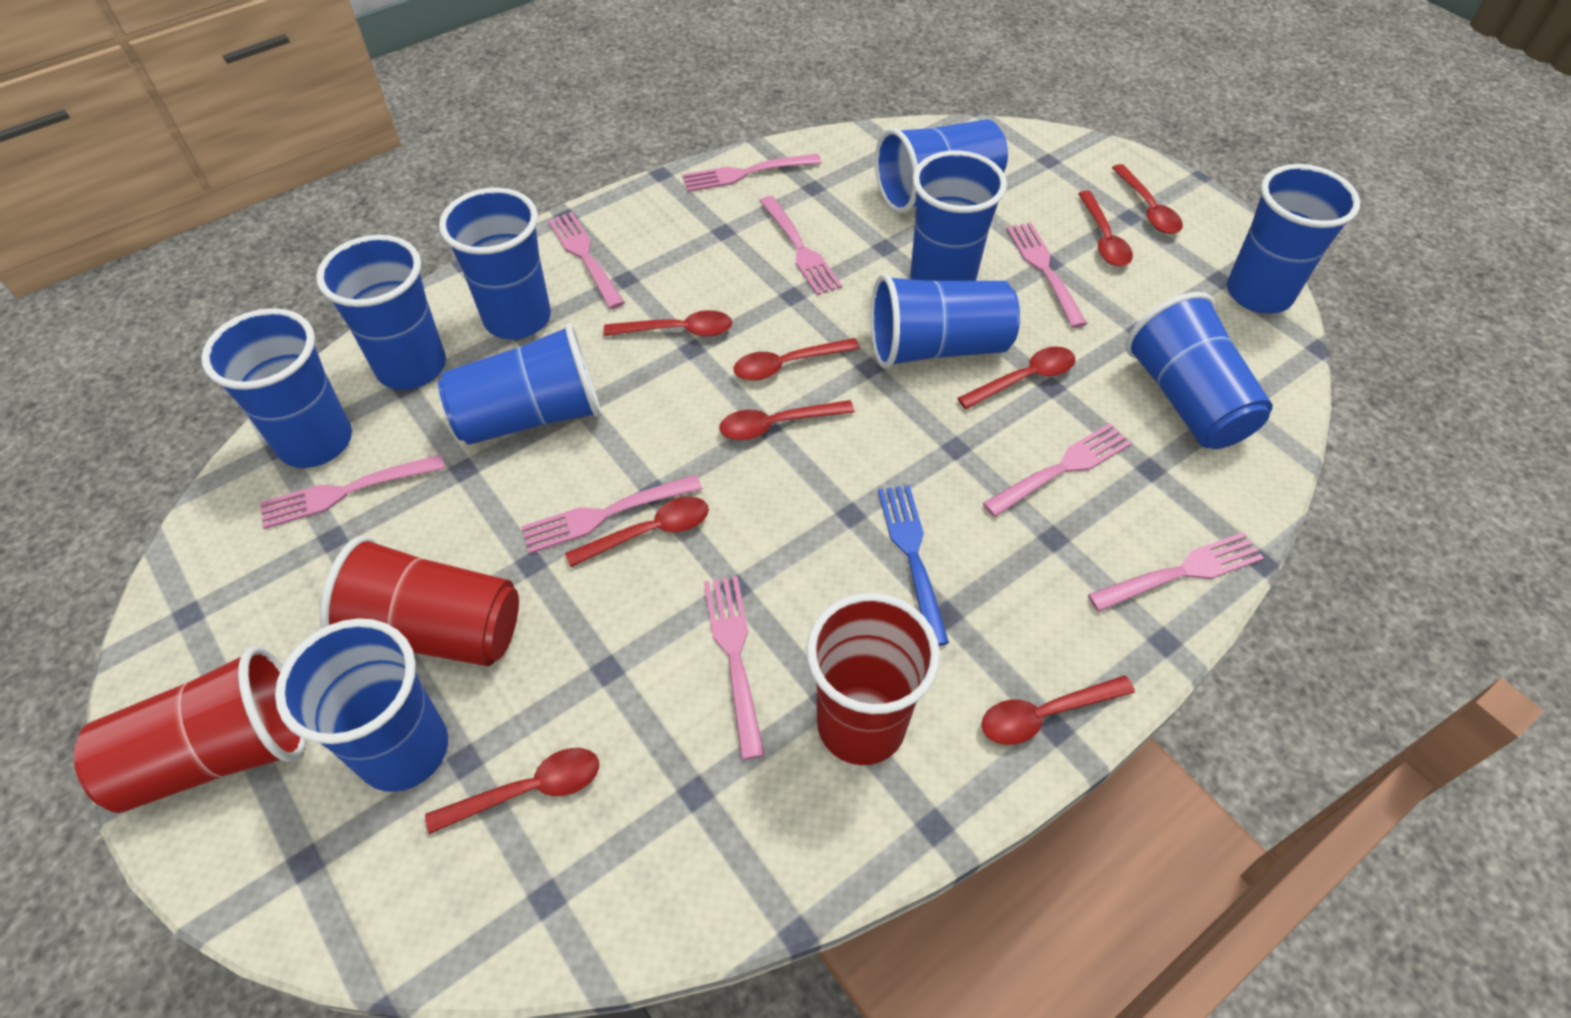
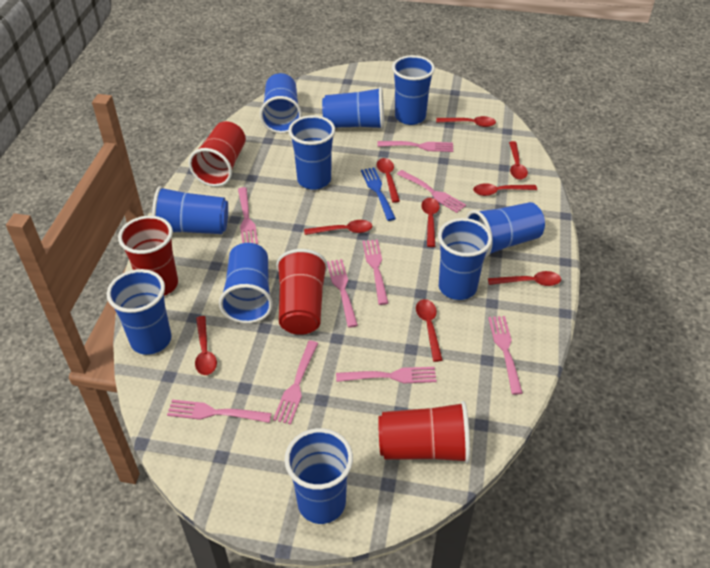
red cup: 3 -> 4

